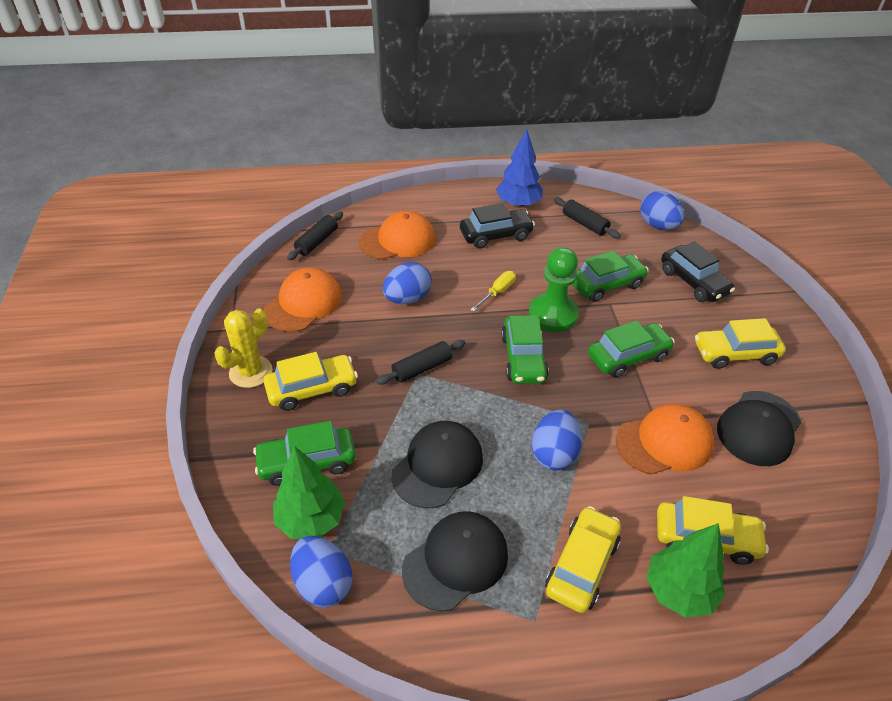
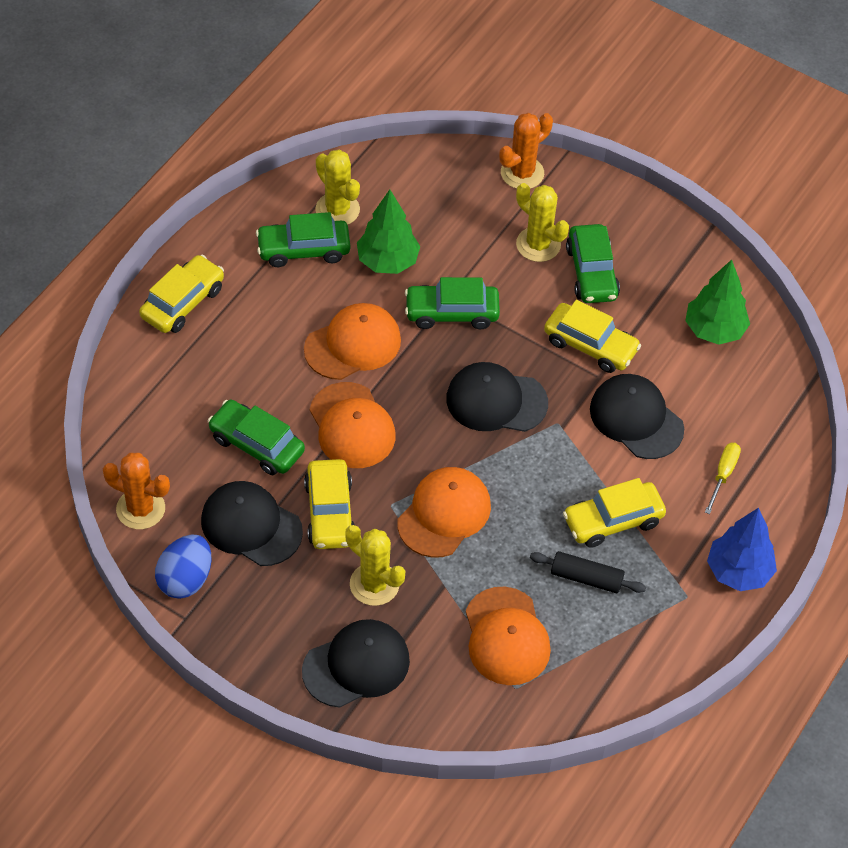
black cap: 3 -> 4
black car: 2 -> 0
black rolling pin: 3 -> 1
blue egg: 4 -> 1
green pawn: 1 -> 0
orange cactus: 0 -> 2
orange cap: 3 -> 4
yellow cactus: 1 -> 3

